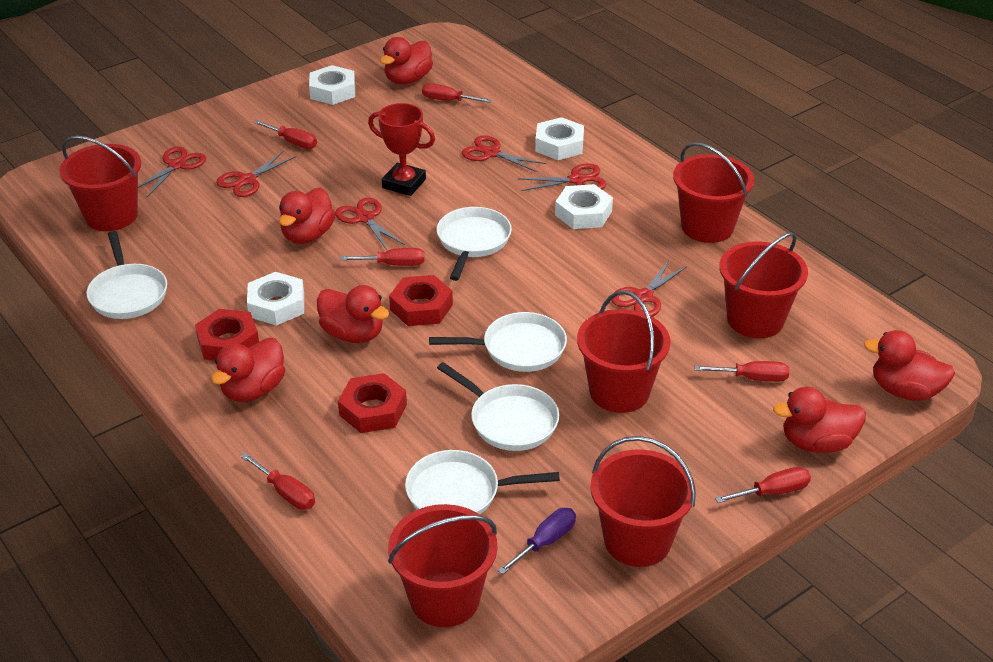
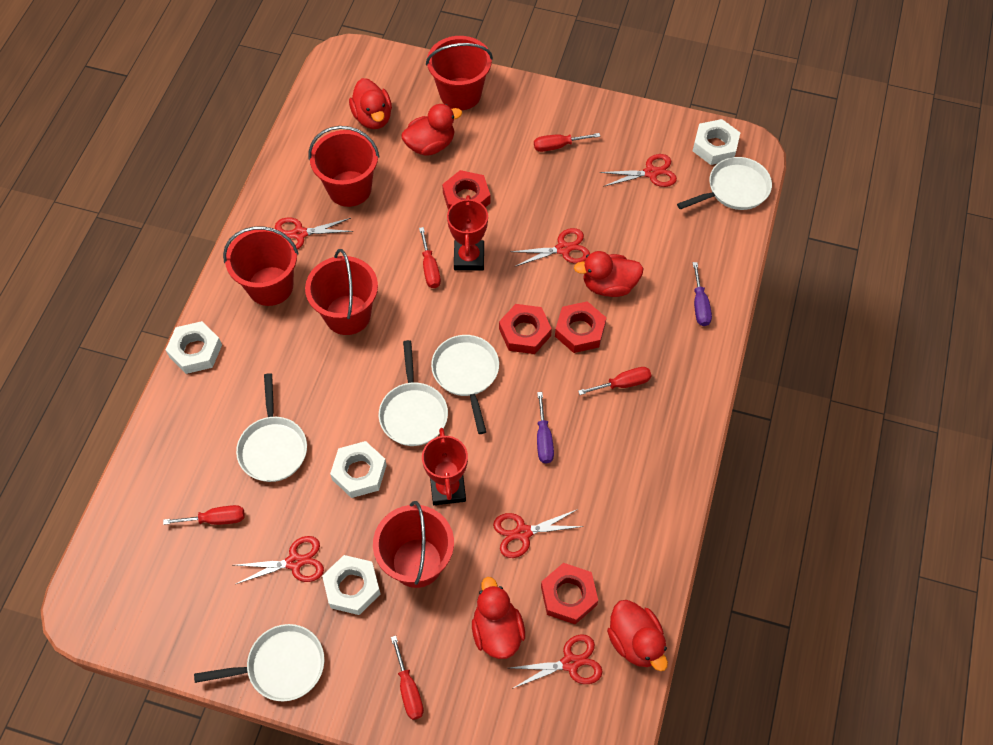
purple screwdriver: 1 -> 2
red bucket: 6 -> 5
red duck: 6 -> 5
red nut: 3 -> 4
red screwdriver: 6 -> 5
red trophy: 1 -> 2

